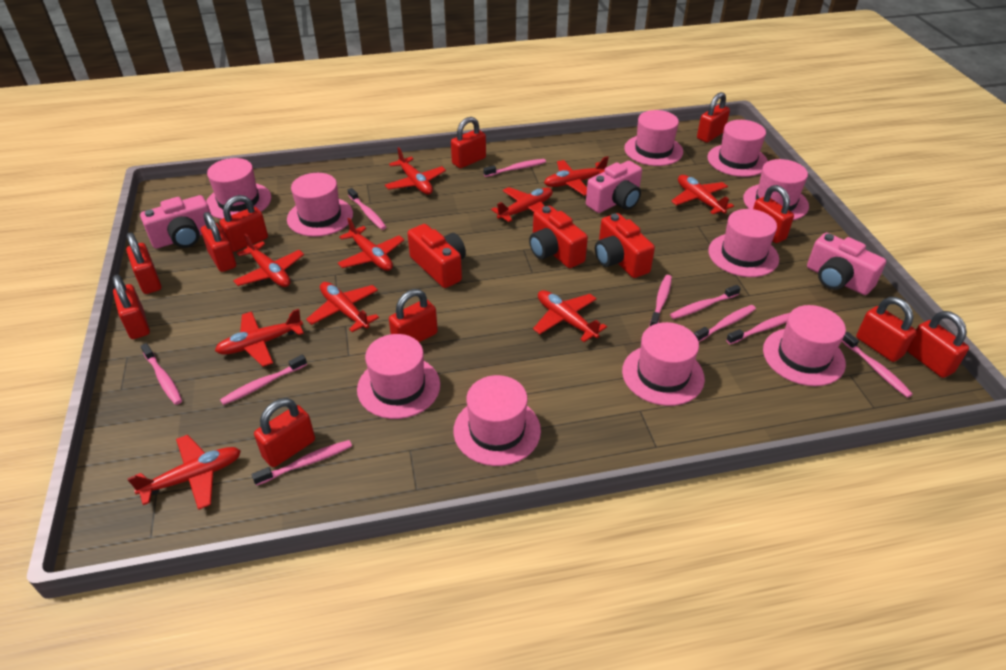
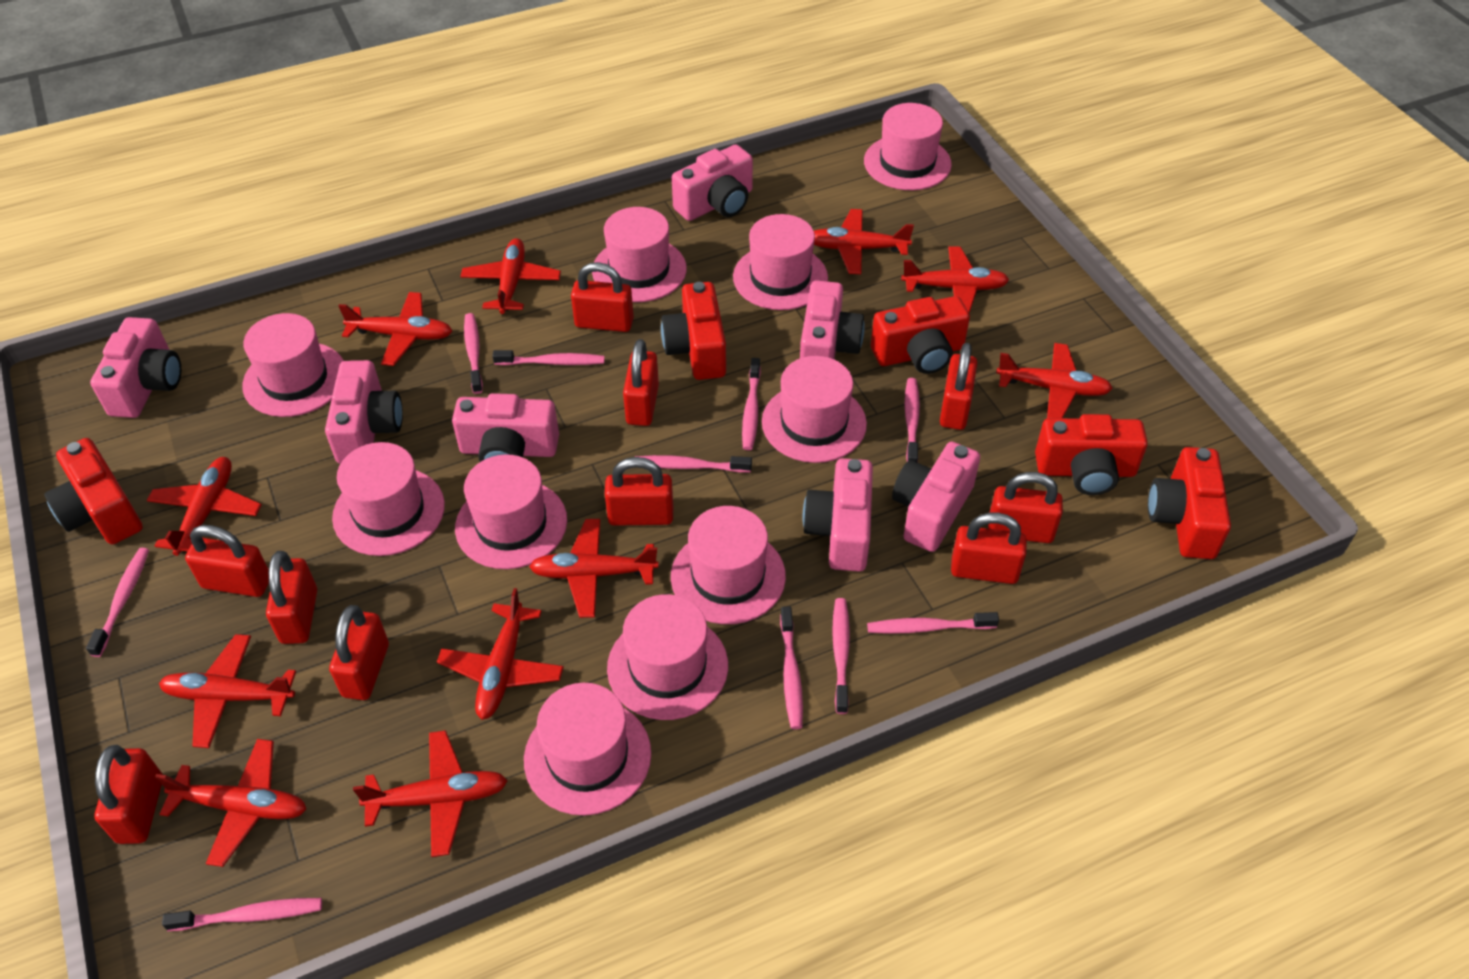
pink camera: 3 -> 7
red camera: 3 -> 5
red padlock: 11 -> 10
red plane: 10 -> 11

